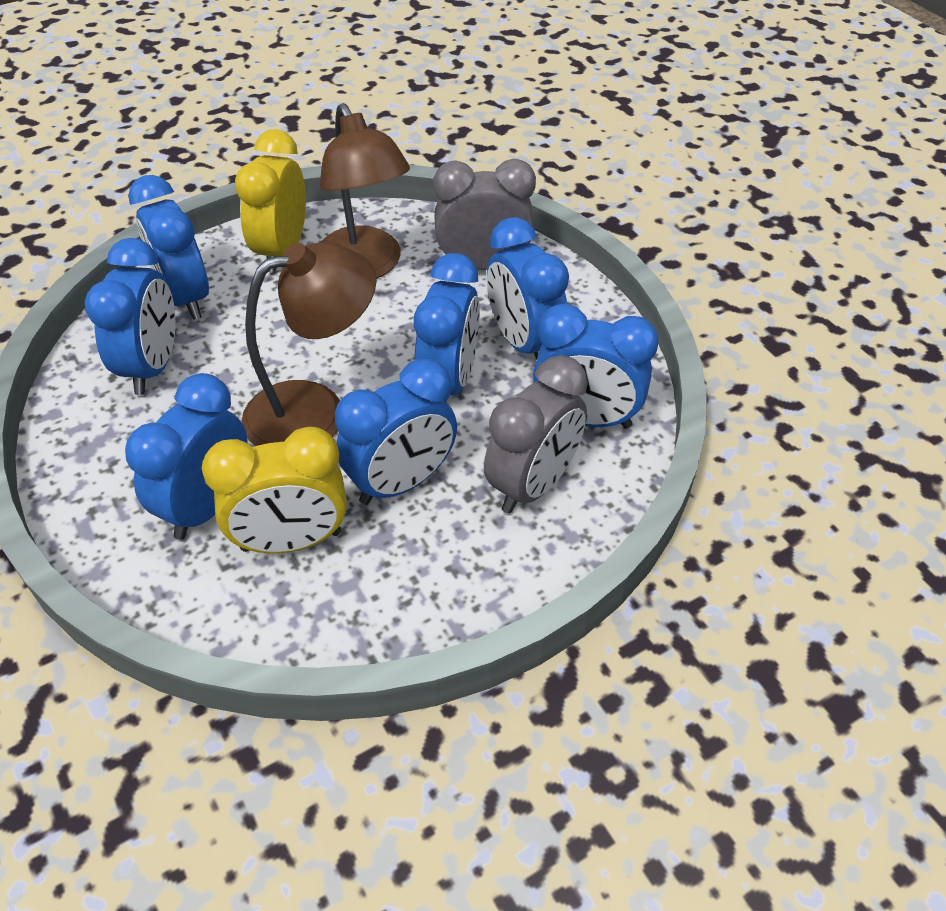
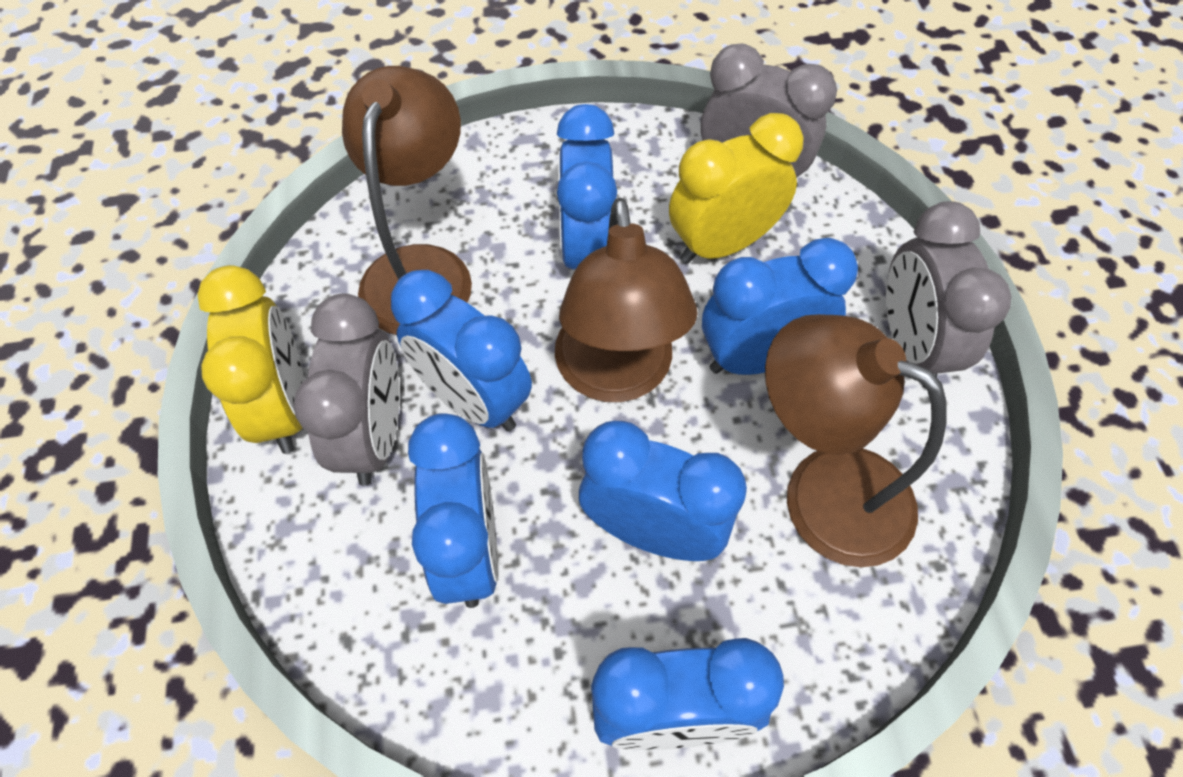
blue clock: 7 -> 6
brown lamp: 2 -> 3
grey clock: 2 -> 3

